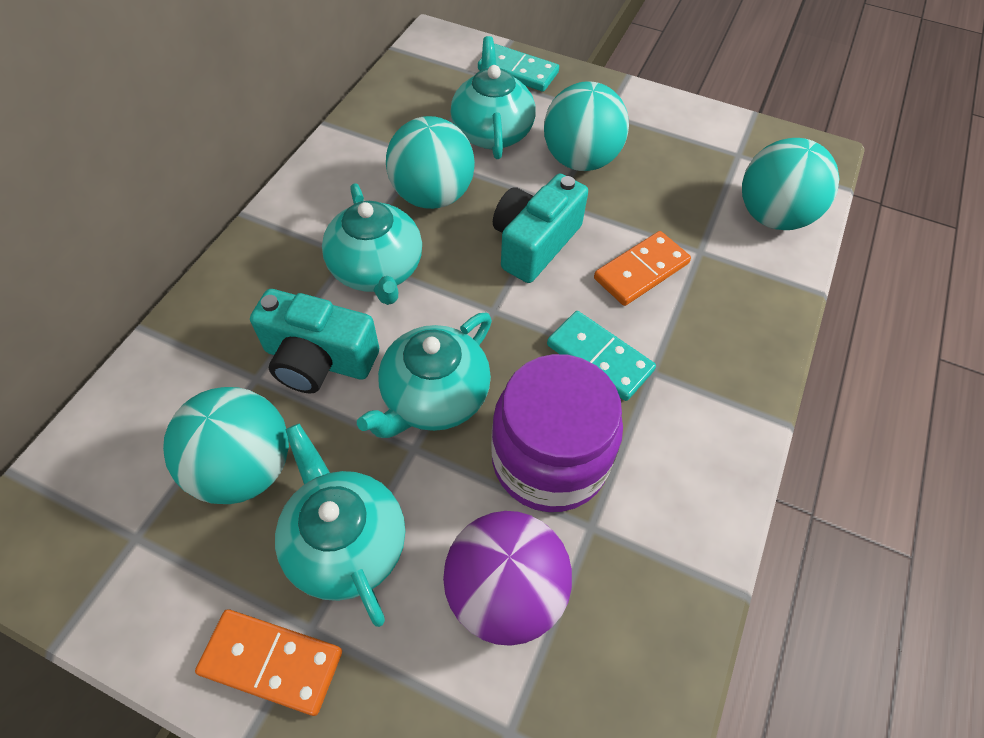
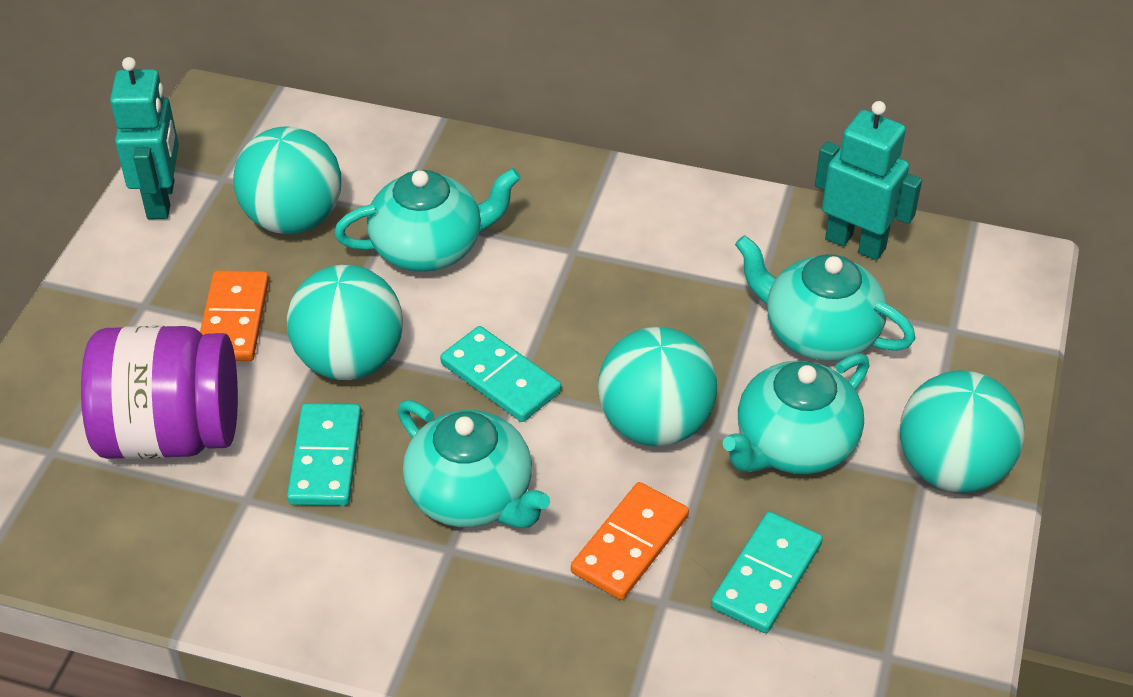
purple ball: 1 -> 0
turquoise camera: 2 -> 0
turquoise domino: 2 -> 3
turquoise robot: 0 -> 2

